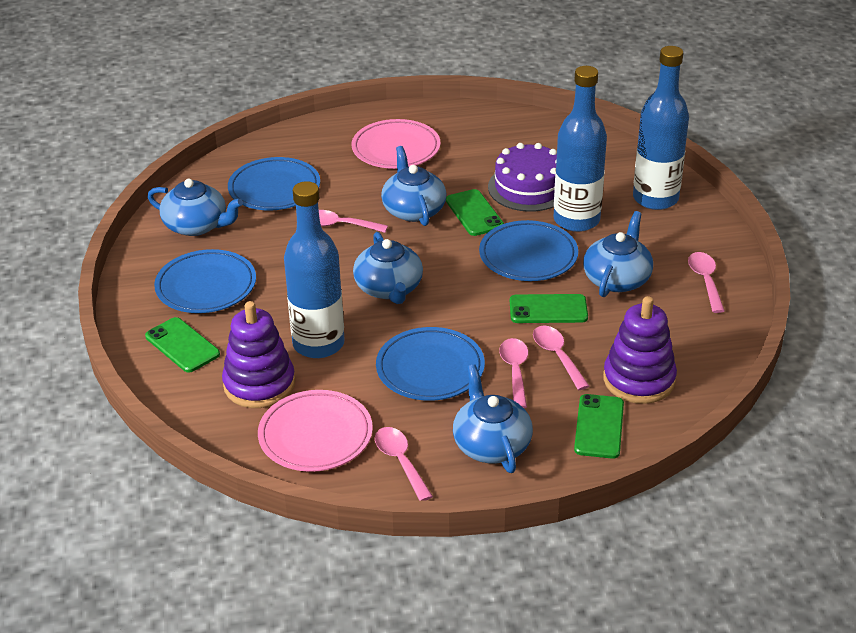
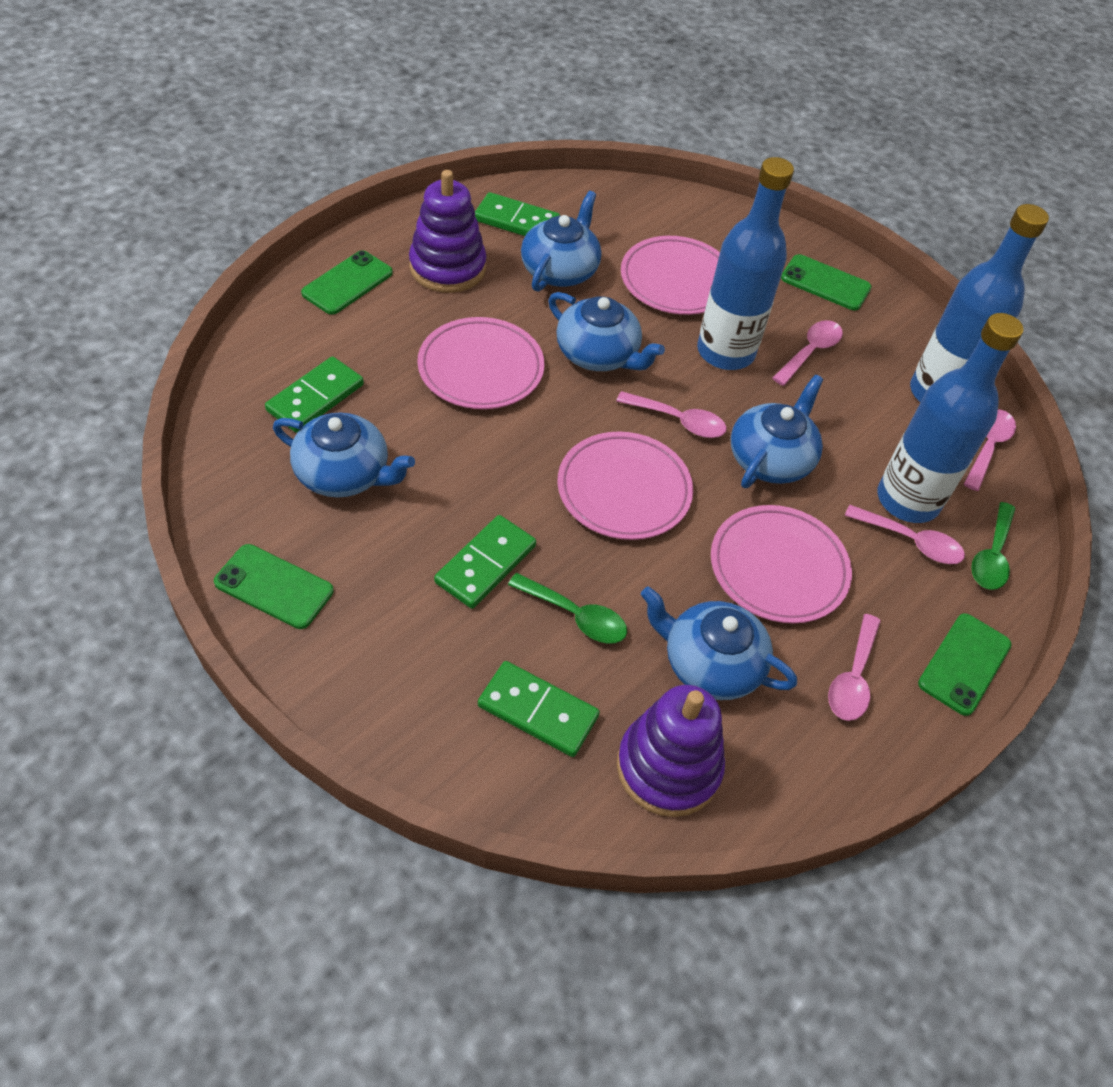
blue plate: 4 -> 0
green domino: 0 -> 4
green spoon: 0 -> 2
pink plate: 2 -> 4
purple cake: 1 -> 0

